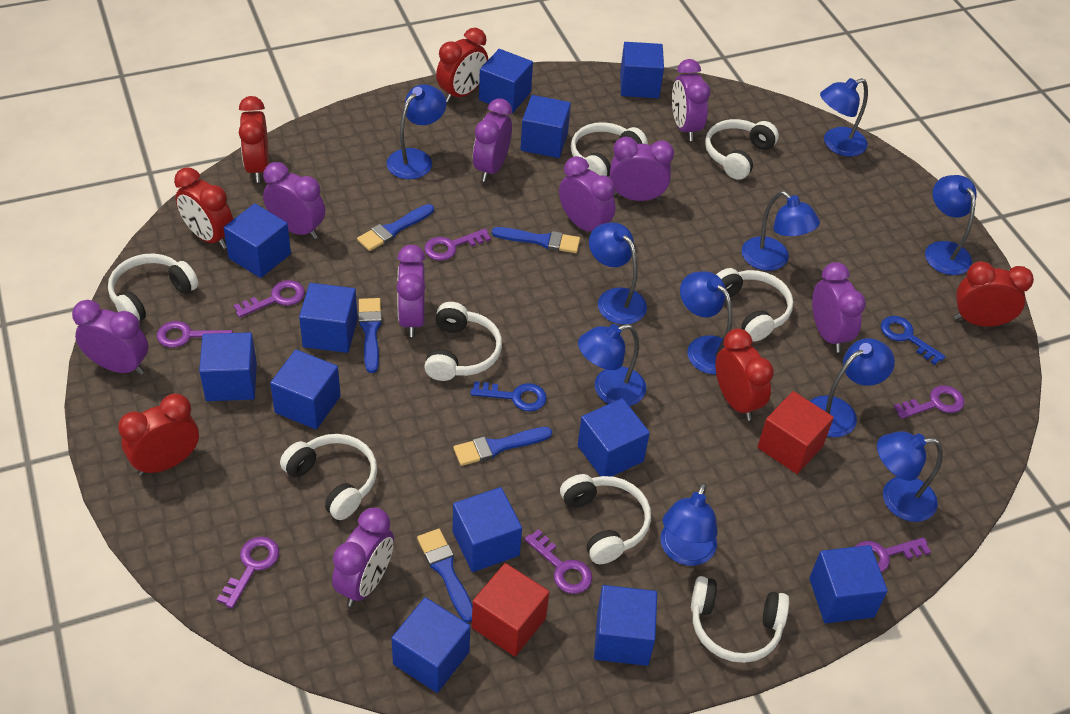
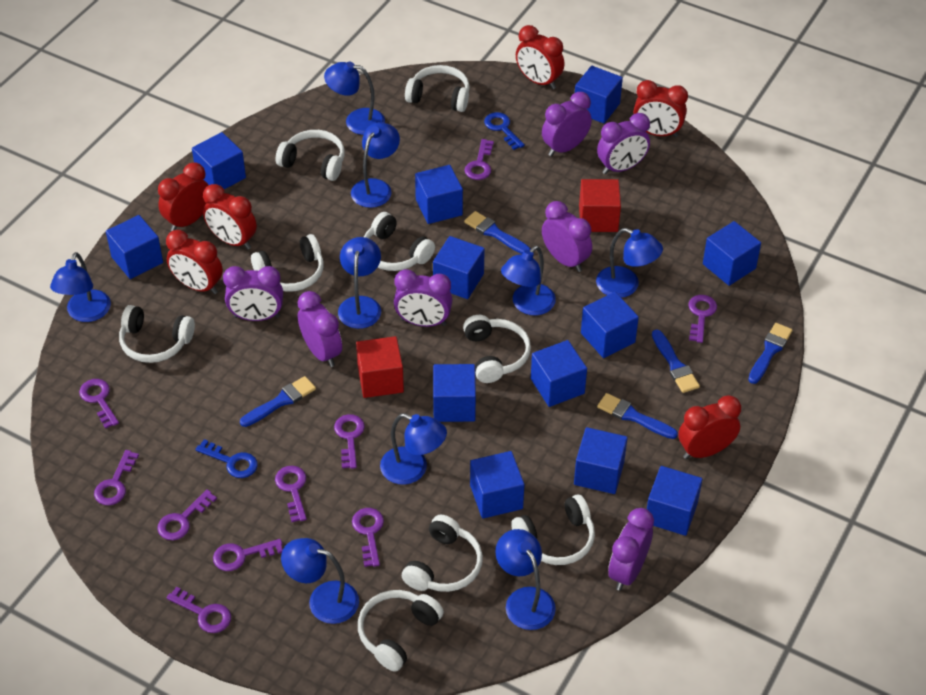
blue lamp: 10 -> 9
purple clock: 9 -> 7
purple key: 7 -> 10
white headphones: 8 -> 9

